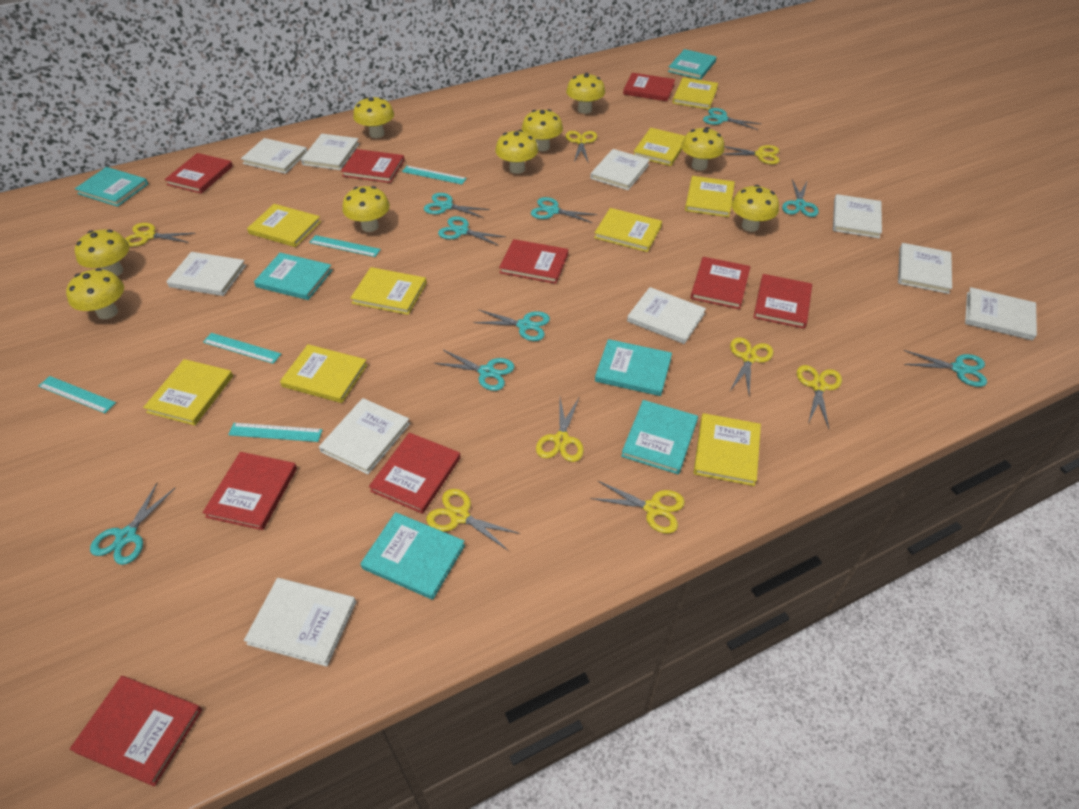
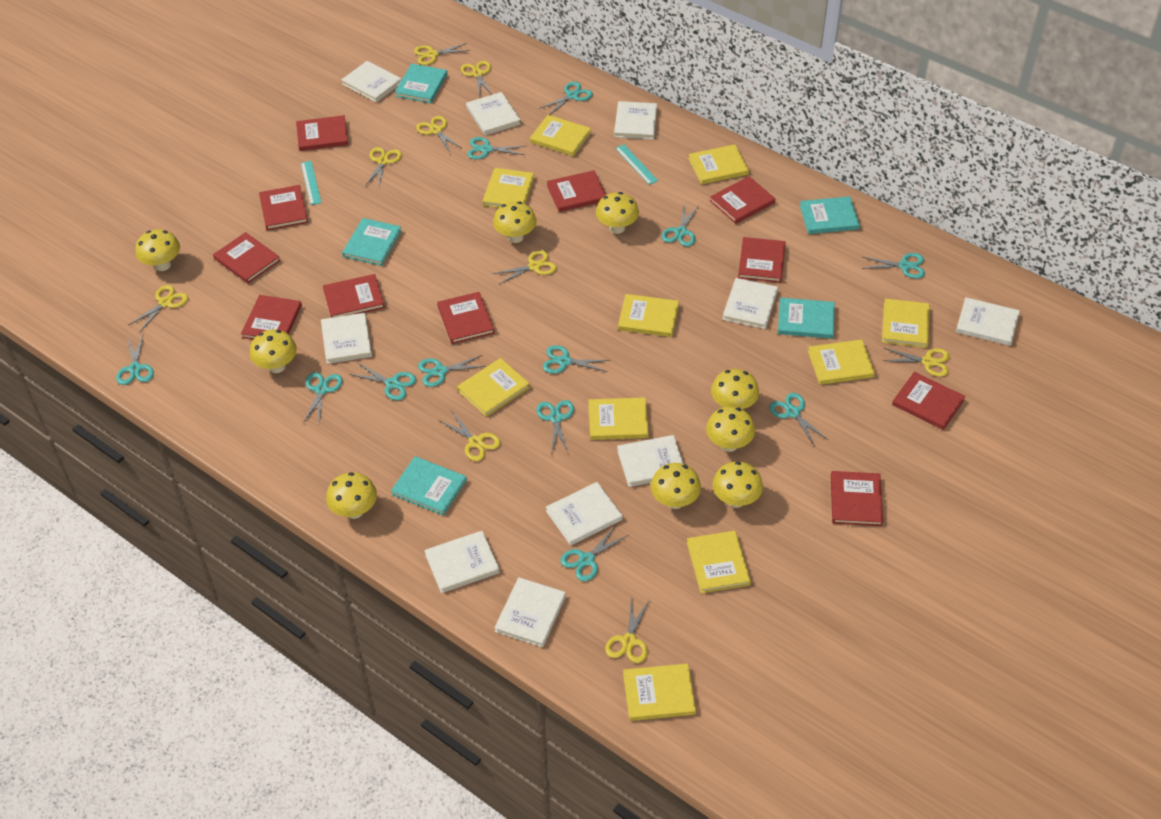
red book: 9 -> 11
turquoise book: 6 -> 5
turquoise ruler: 5 -> 2
turquoise scissors: 9 -> 12
yellow book: 9 -> 10
yellow scissors: 8 -> 9

